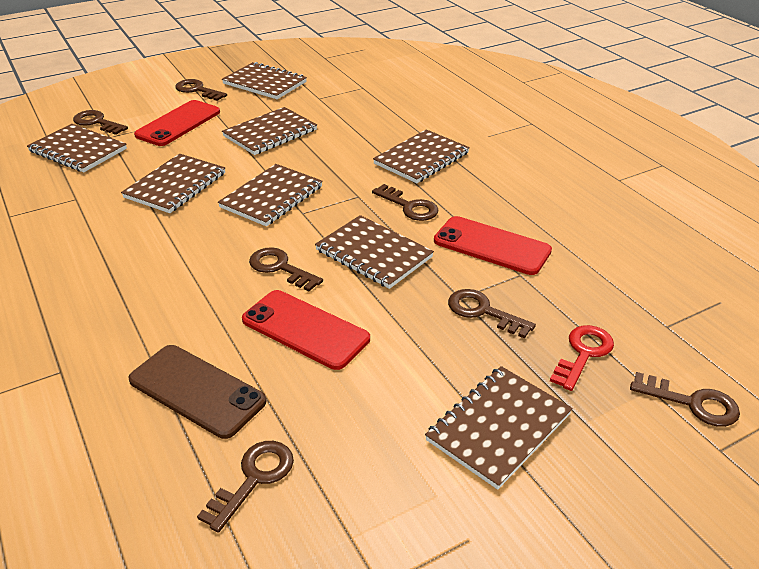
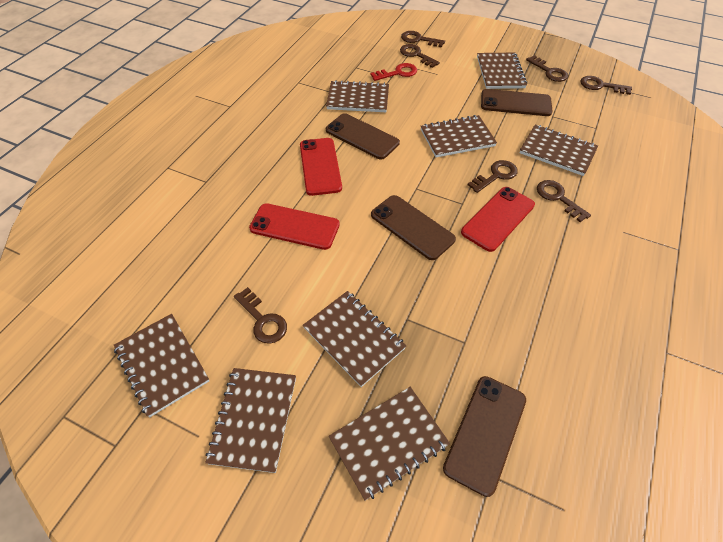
brown phone: 1 -> 4

